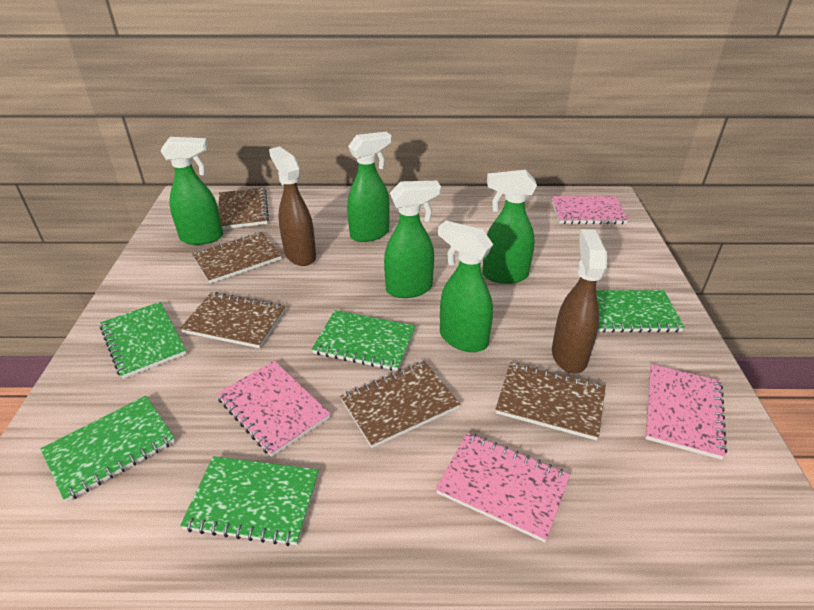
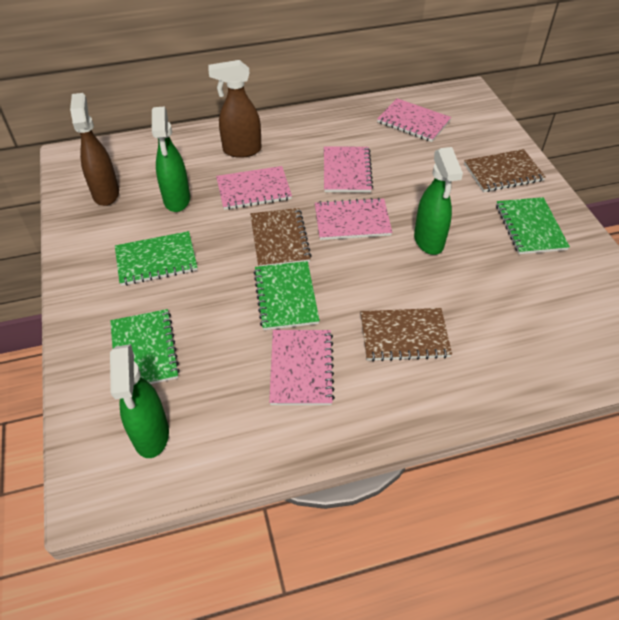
brown notebook: 5 -> 3
green notebook: 5 -> 4
green spray bottle: 5 -> 3
pink notebook: 4 -> 5

